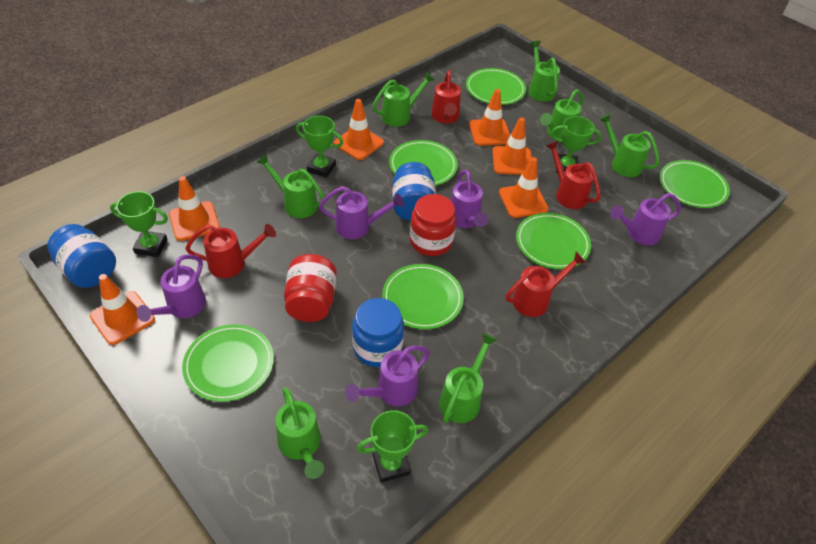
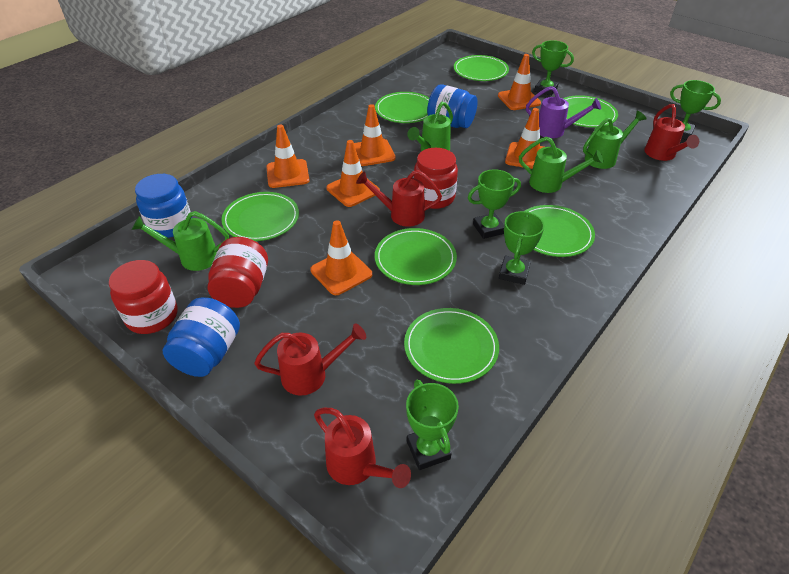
green plate: 6 -> 7
green trophy: 4 -> 5
green watering can: 7 -> 4
purple watering can: 5 -> 1
red jar: 2 -> 3

